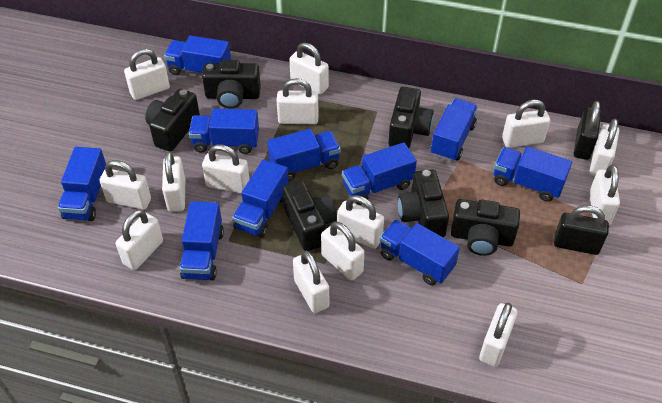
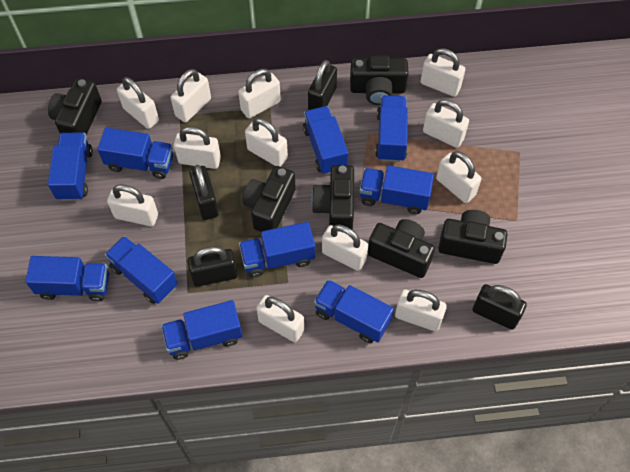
black padlock: 2 -> 4
white padlock: 14 -> 12

